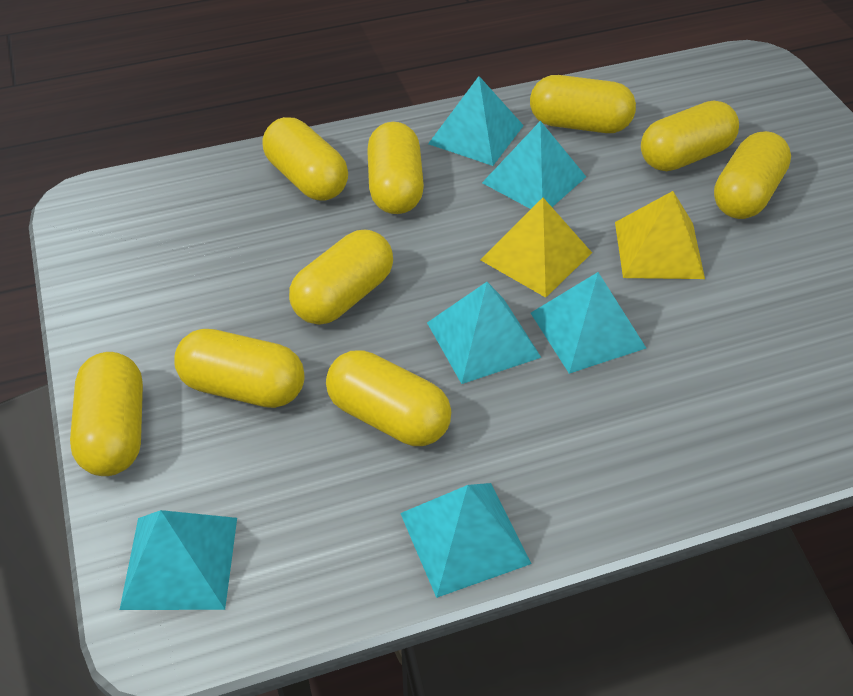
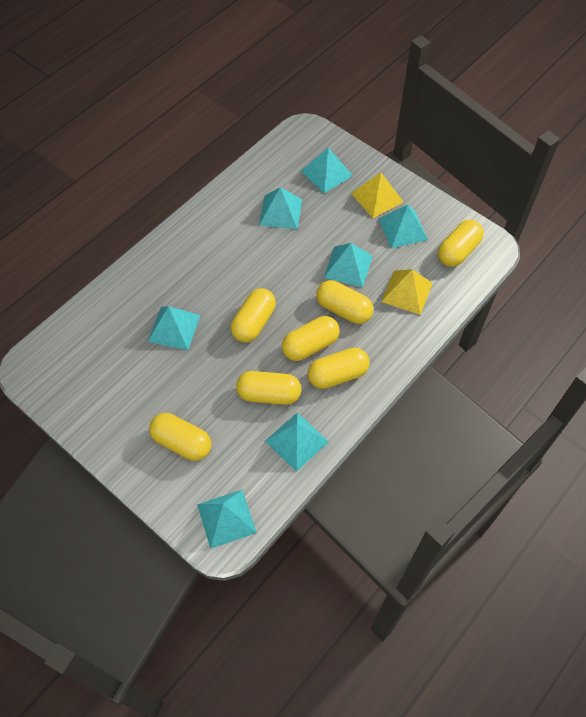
turquoise pyramid: 6 -> 7
yellow capsule: 9 -> 7

